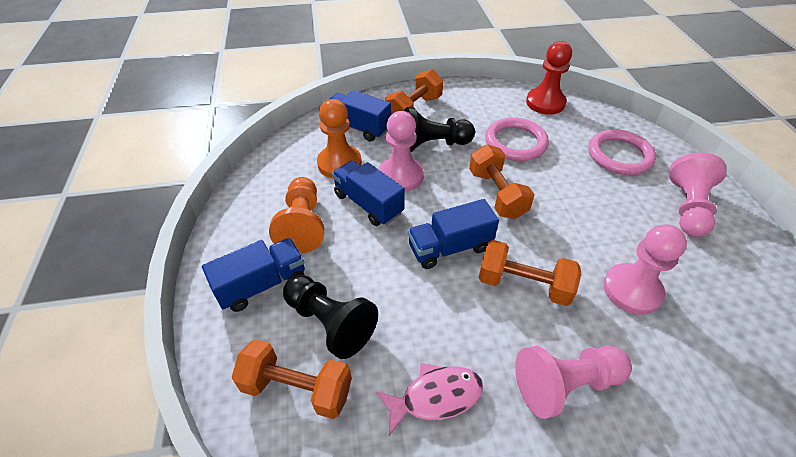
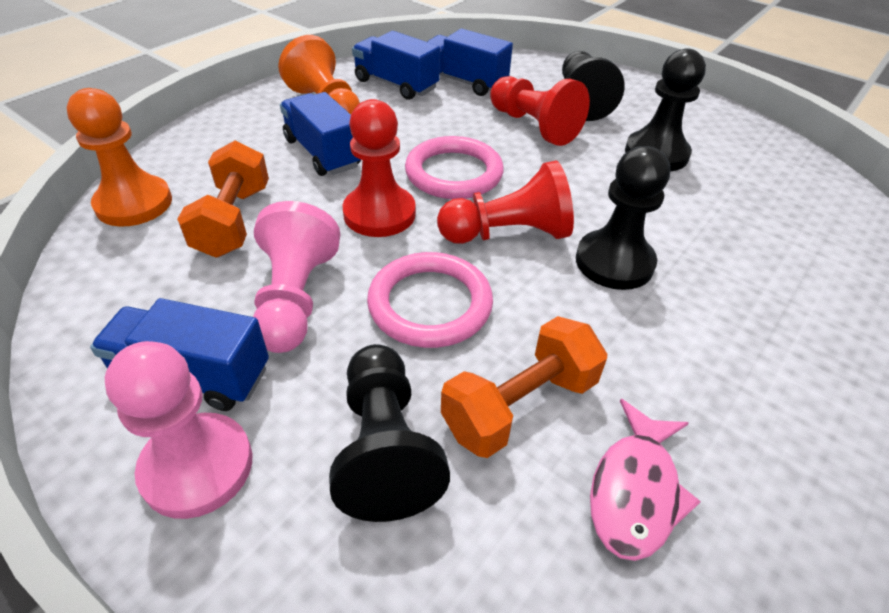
black pawn: 2 -> 4
orange dumbbell: 4 -> 2
pink pawn: 4 -> 2
red pawn: 1 -> 3

